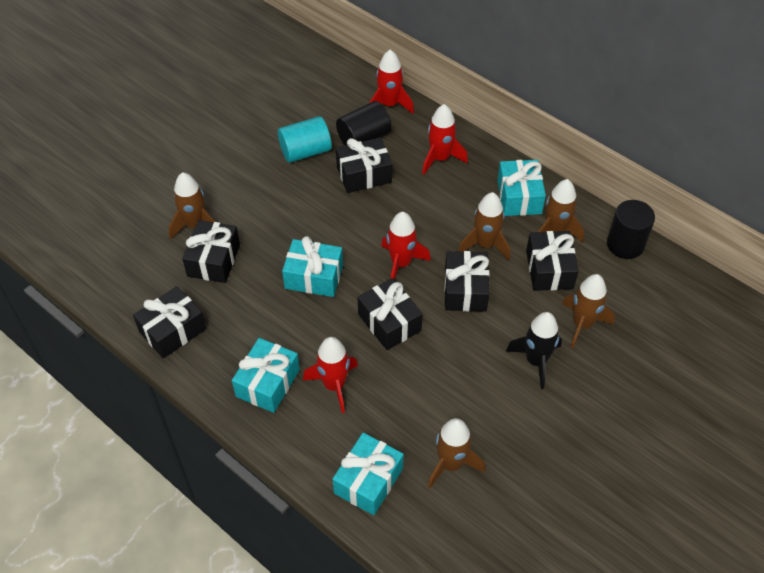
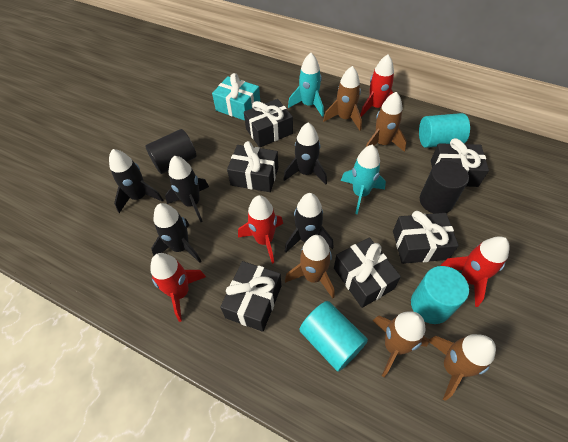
black rocket: 1 -> 5
turquoise cylinder: 1 -> 3
turquoise gift: 4 -> 1
turquoise rocket: 0 -> 2

